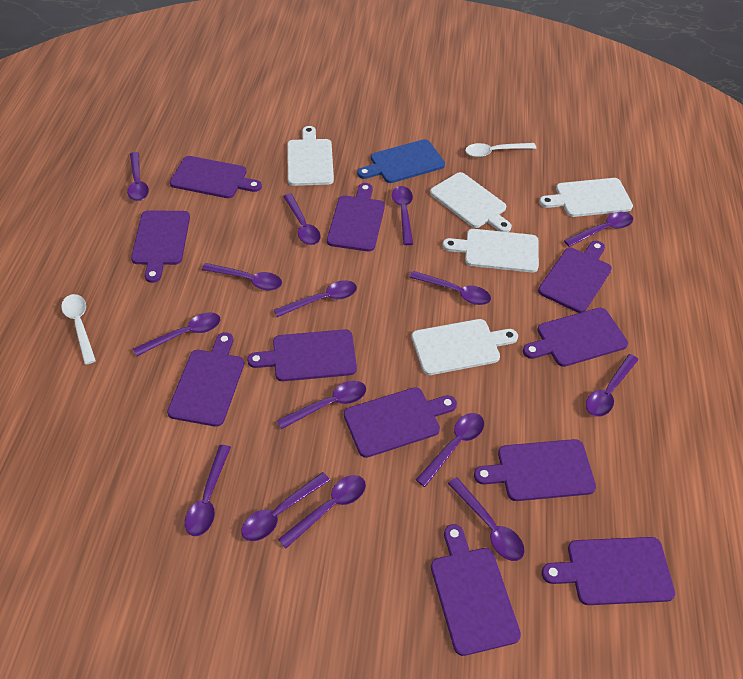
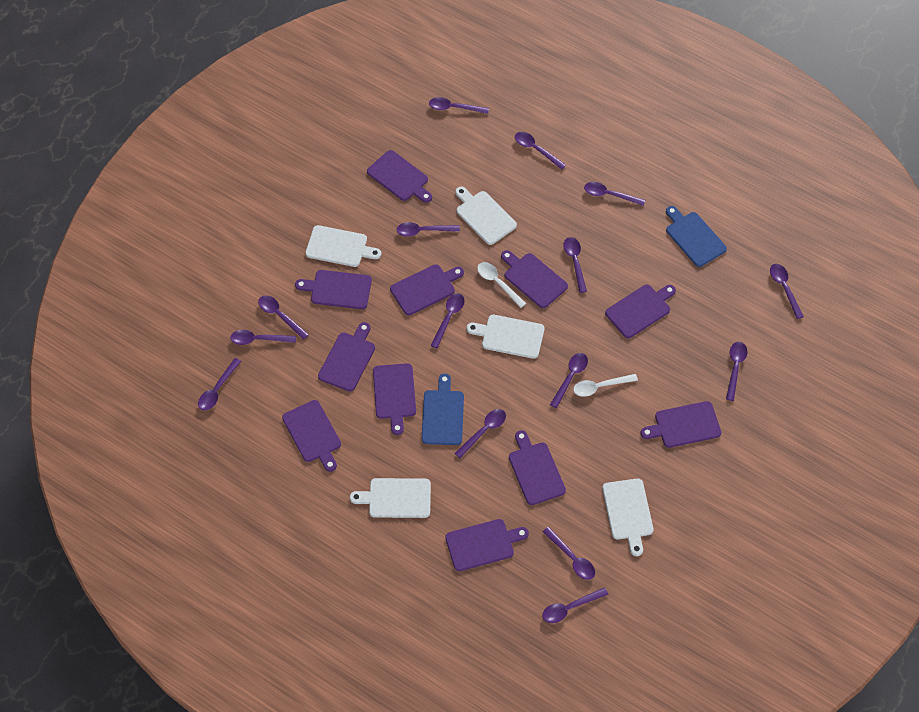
blue cutting board: 1 -> 2

